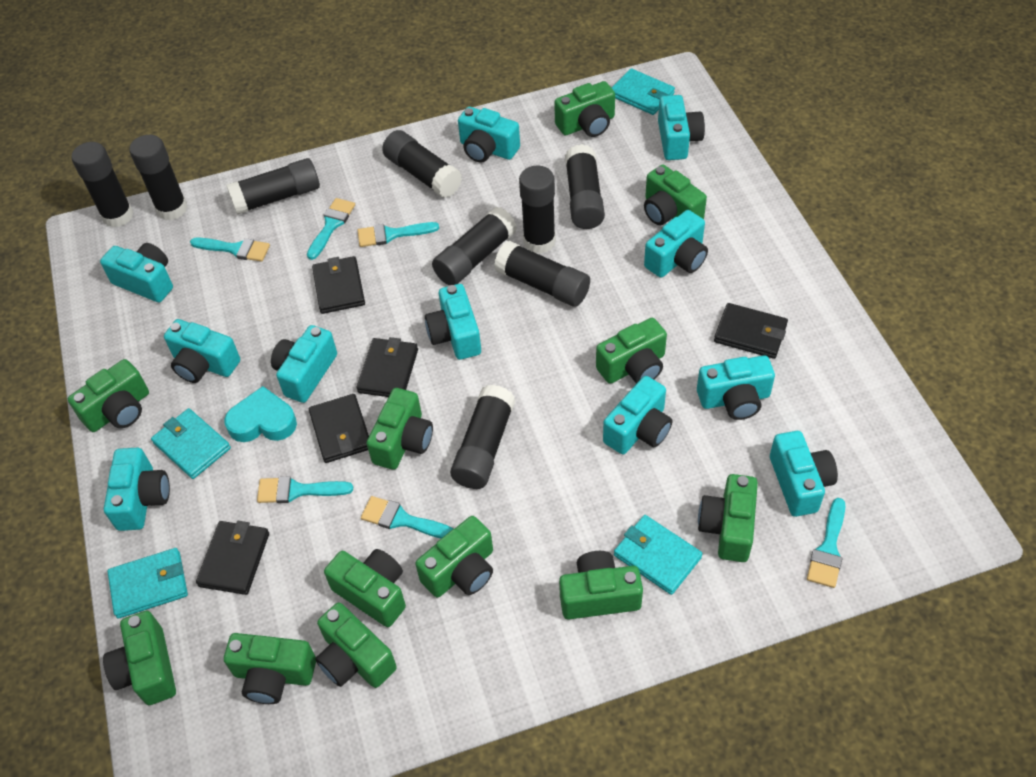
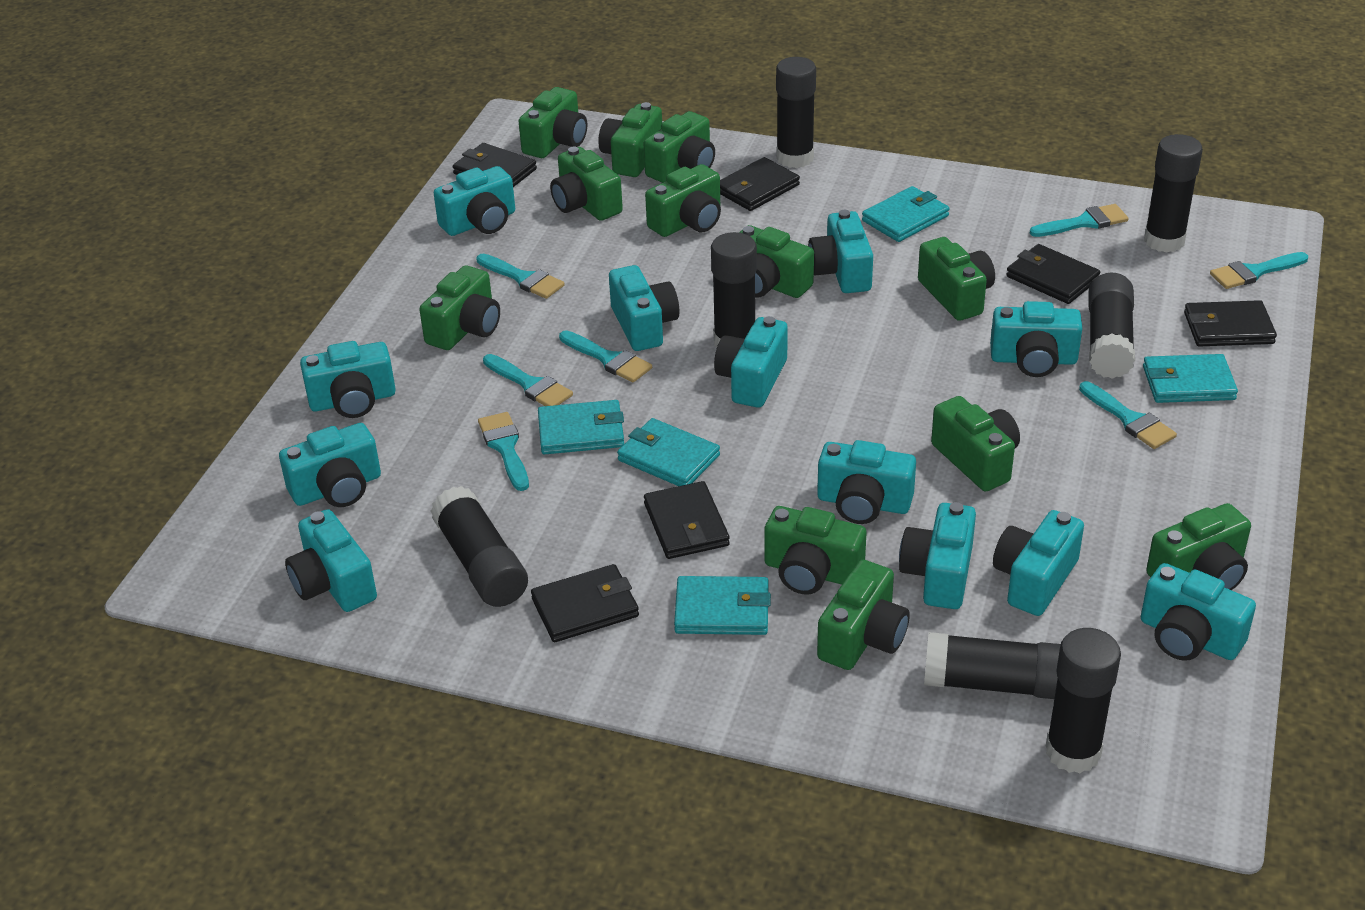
black glue stick: 9 -> 7
black wallet: 5 -> 6
turquoise brush: 6 -> 7
turquoise camera: 11 -> 12
turquoise heart: 1 -> 0
turquoise wallet: 4 -> 5

